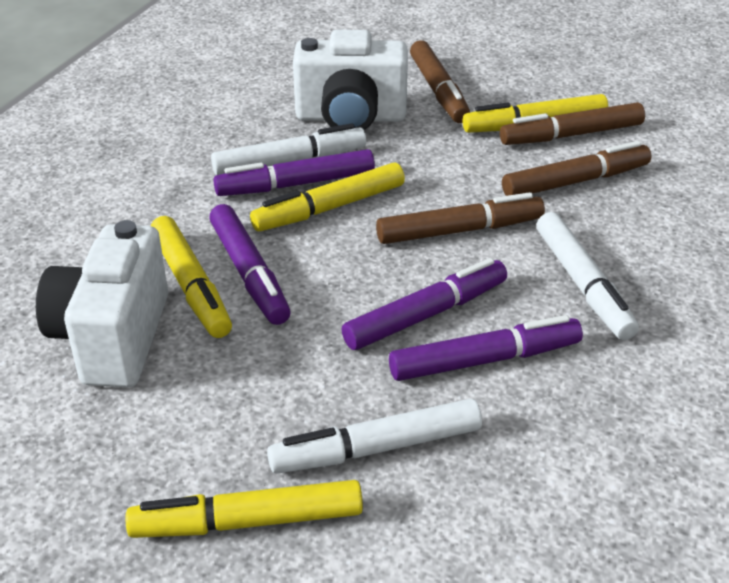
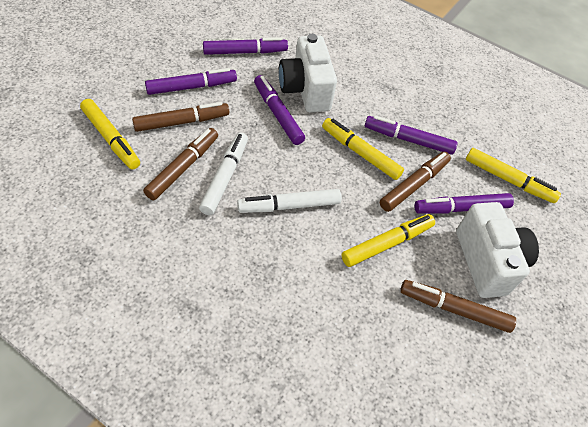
purple marker: 4 -> 5
white marker: 3 -> 2

